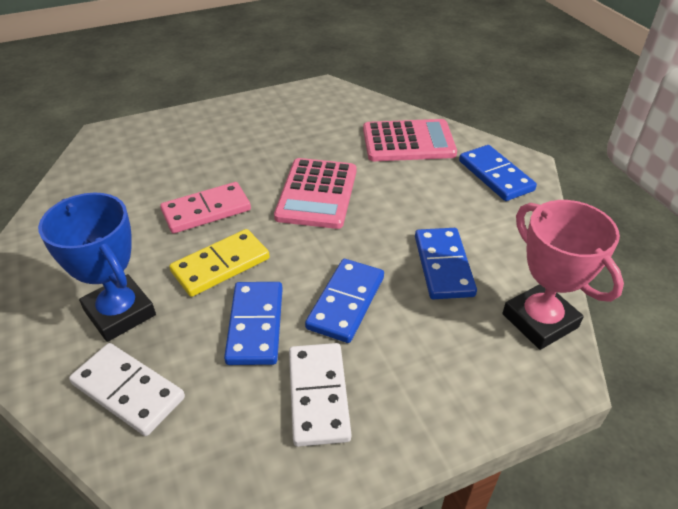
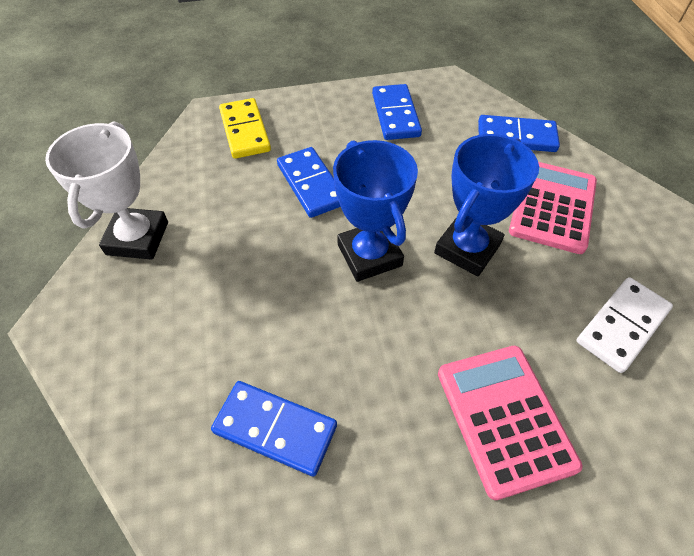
blue trophy: 1 -> 2
pink domino: 1 -> 0
pink trophy: 1 -> 0
white domino: 2 -> 1
white trophy: 0 -> 1

